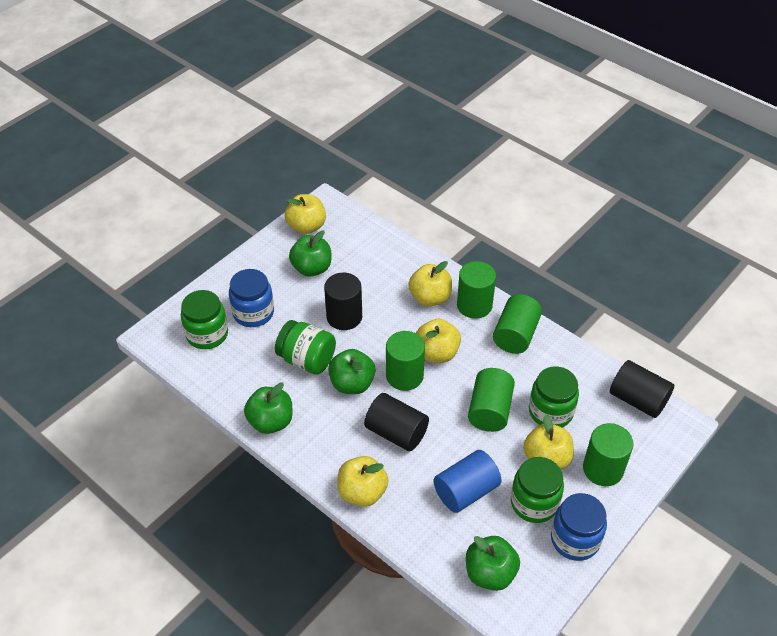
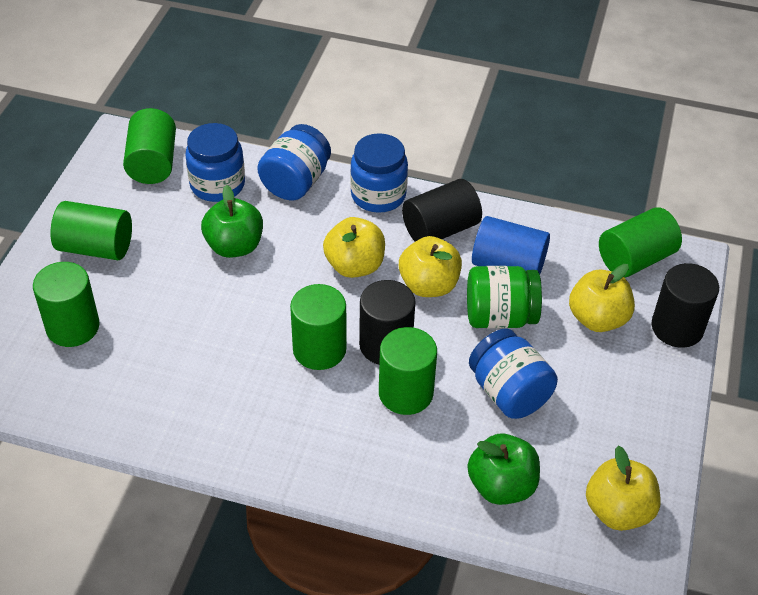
blue jar: 2 -> 4
green apple: 4 -> 2
green cylinder: 5 -> 6
green jar: 4 -> 1
yellow apple: 5 -> 4

